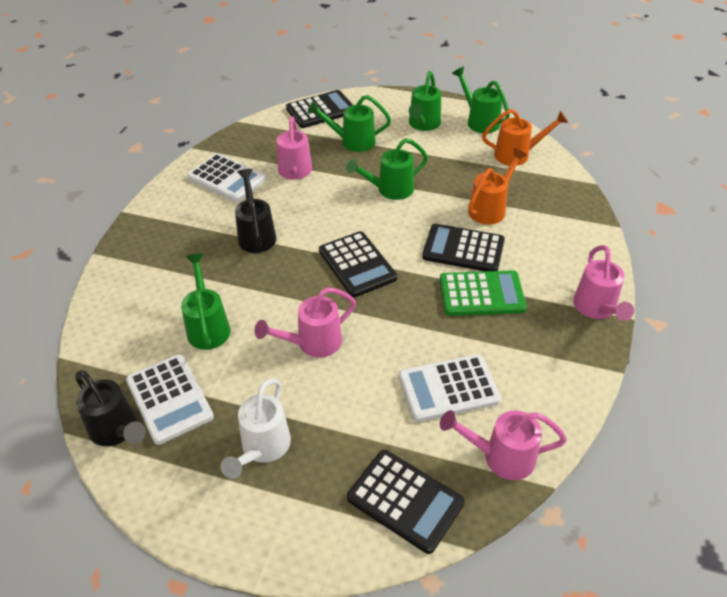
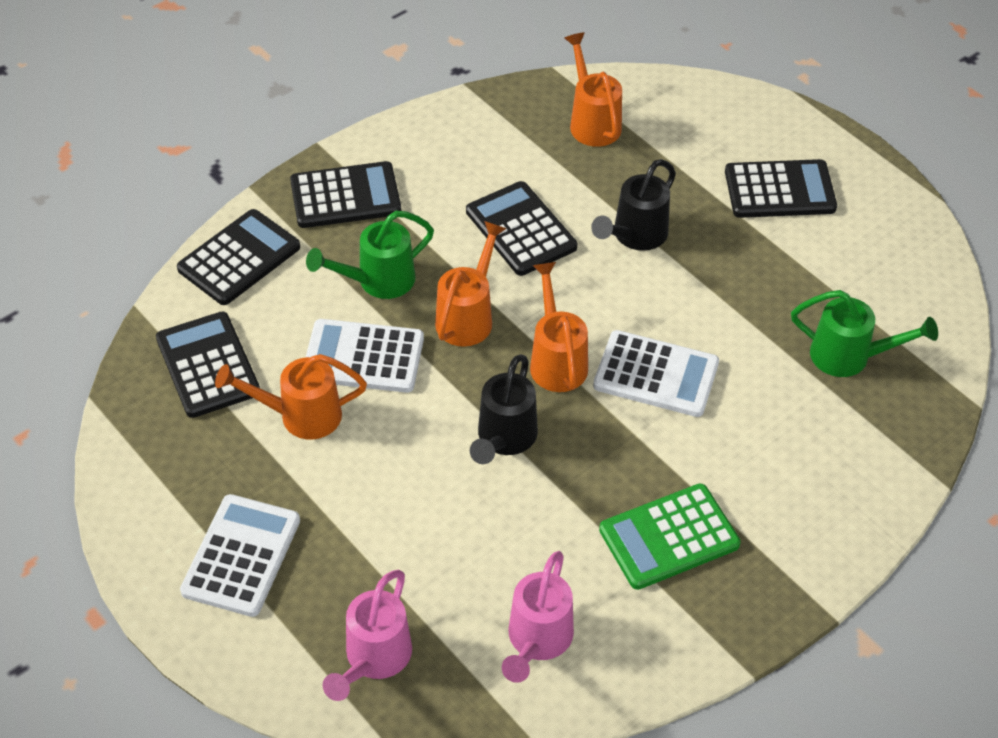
black calculator: 4 -> 5
green watering can: 5 -> 2
orange watering can: 2 -> 4
pink watering can: 4 -> 2
white watering can: 1 -> 0

